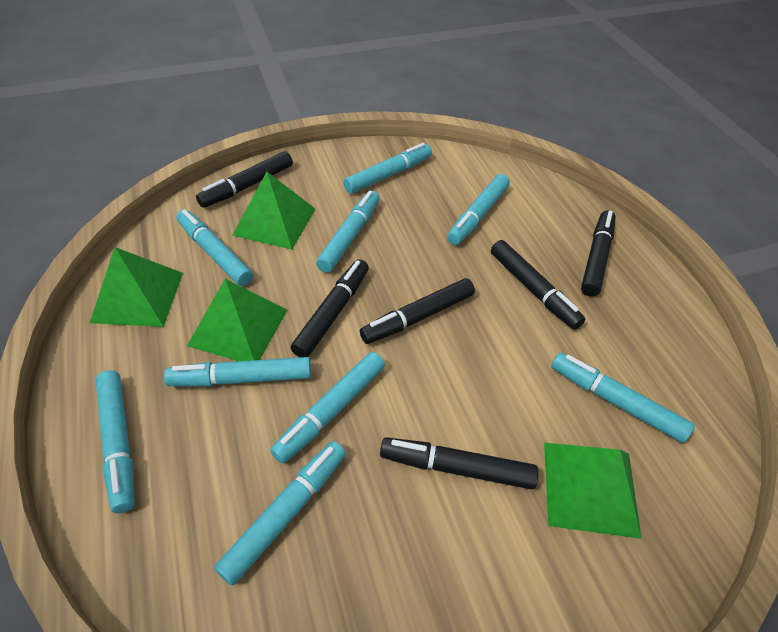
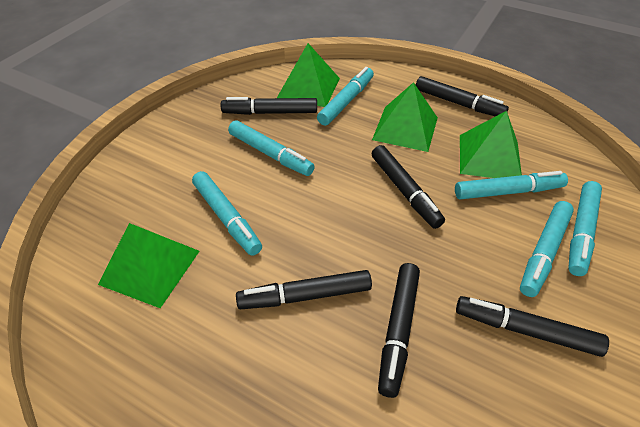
turquoise marker: 9 -> 6

